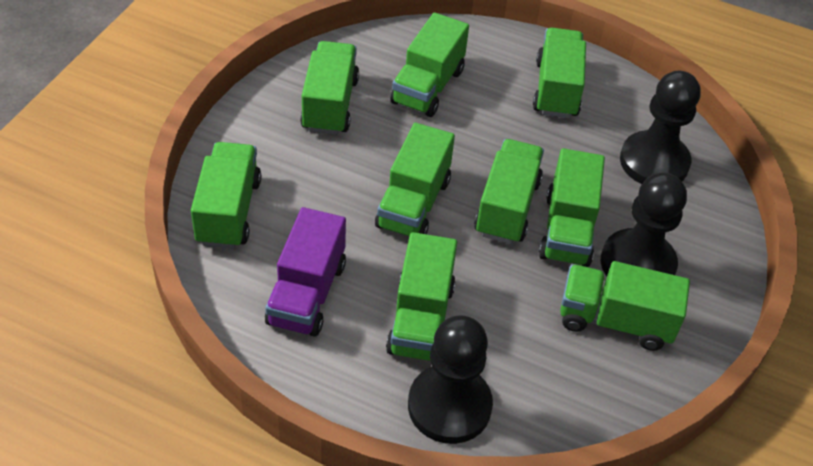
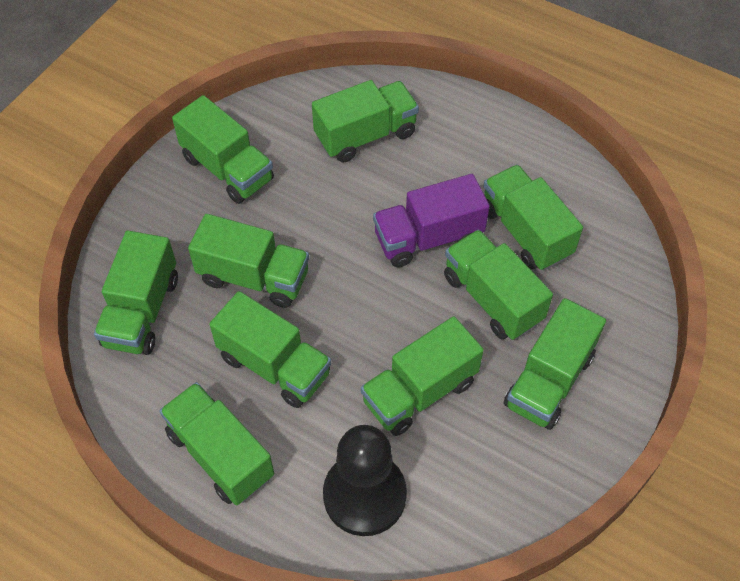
black pawn: 3 -> 1
green truck: 9 -> 10

